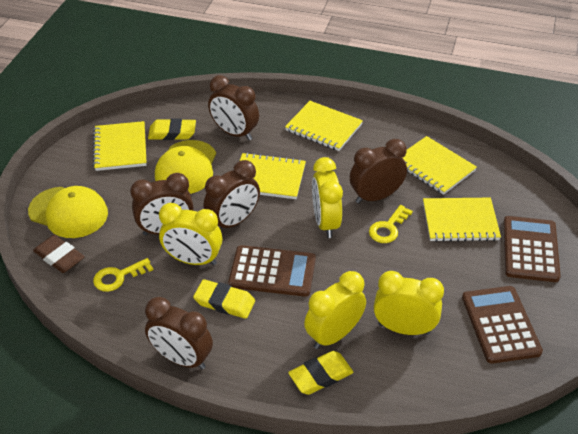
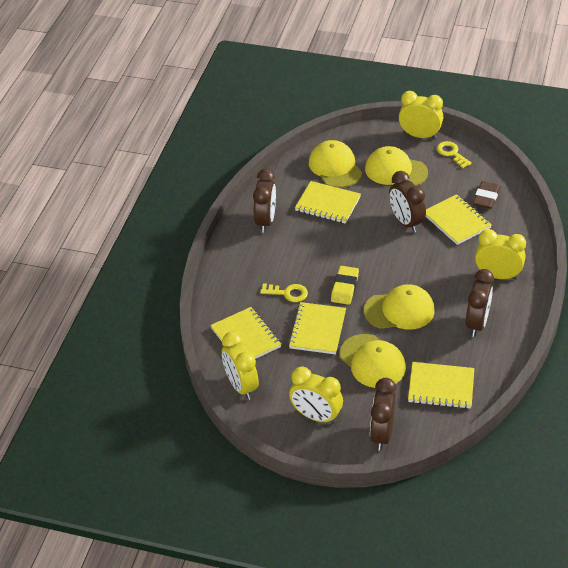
brown calculator: 3 -> 0
brown clock: 5 -> 4
yellow cap: 2 -> 4
yellow eraser: 3 -> 1

